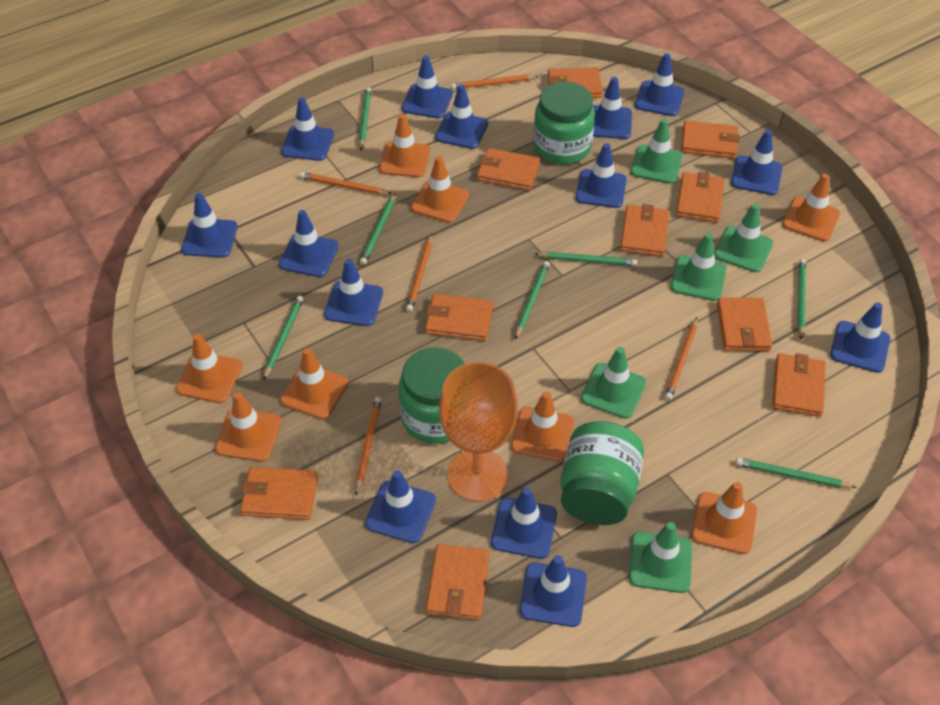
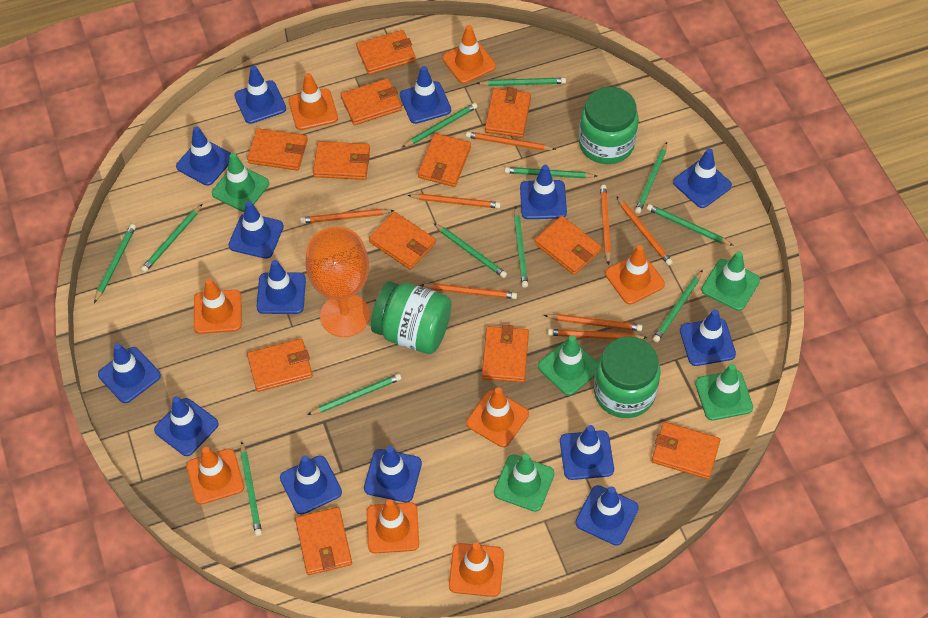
green pencil: 7 -> 12
orange pencil: 5 -> 8
orange wallet: 10 -> 12

